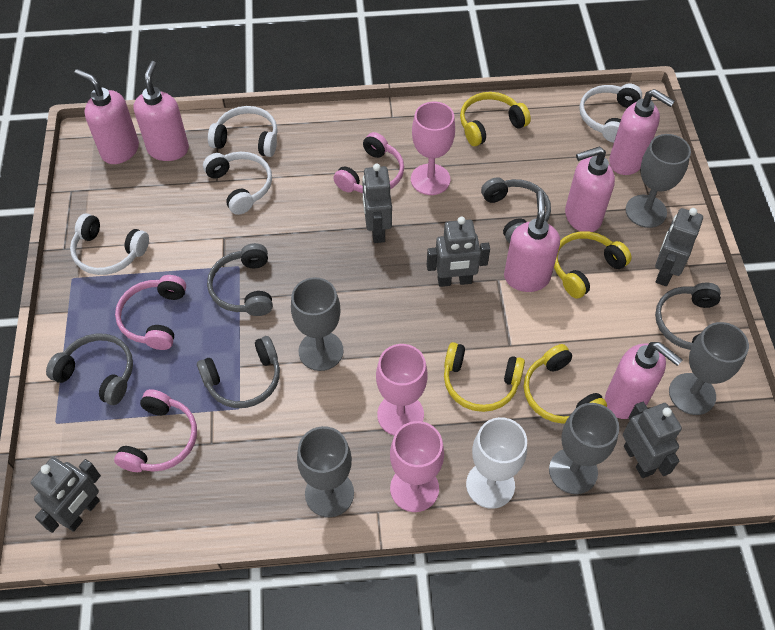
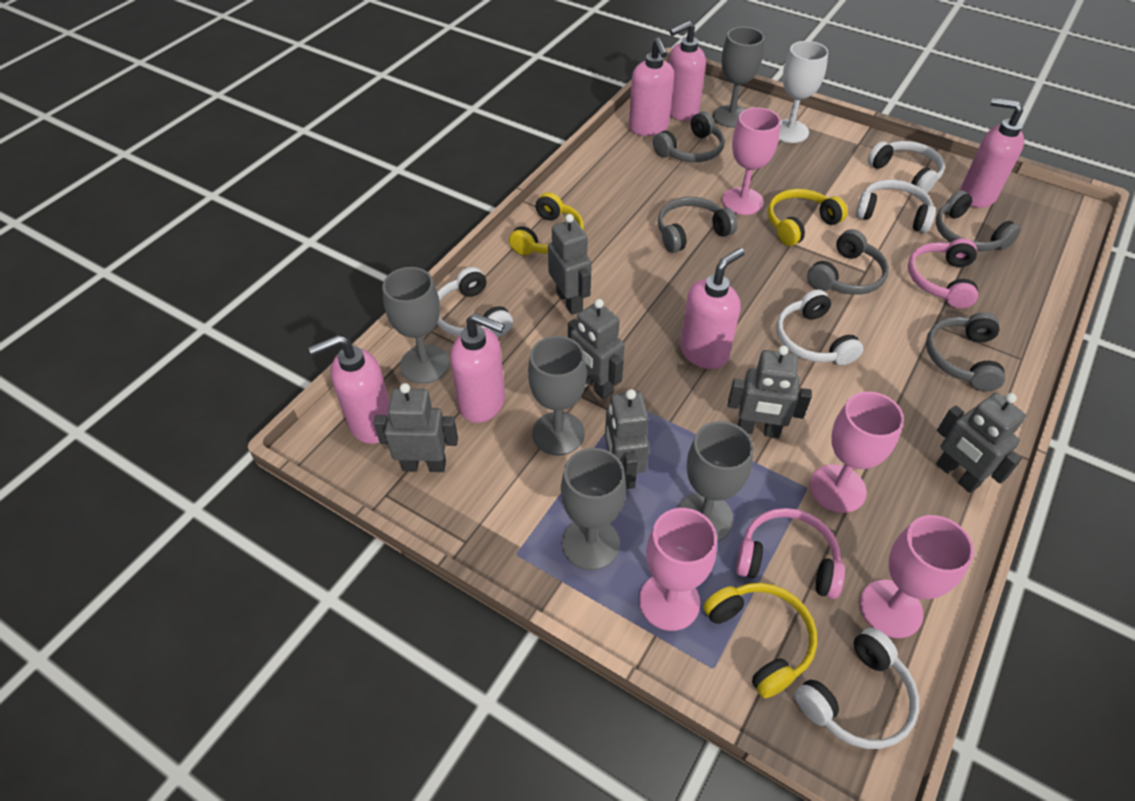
grey robot: 5 -> 6
pink goblet: 3 -> 4
pink headphones: 3 -> 2
white headphones: 4 -> 5
yellow headphones: 4 -> 3

